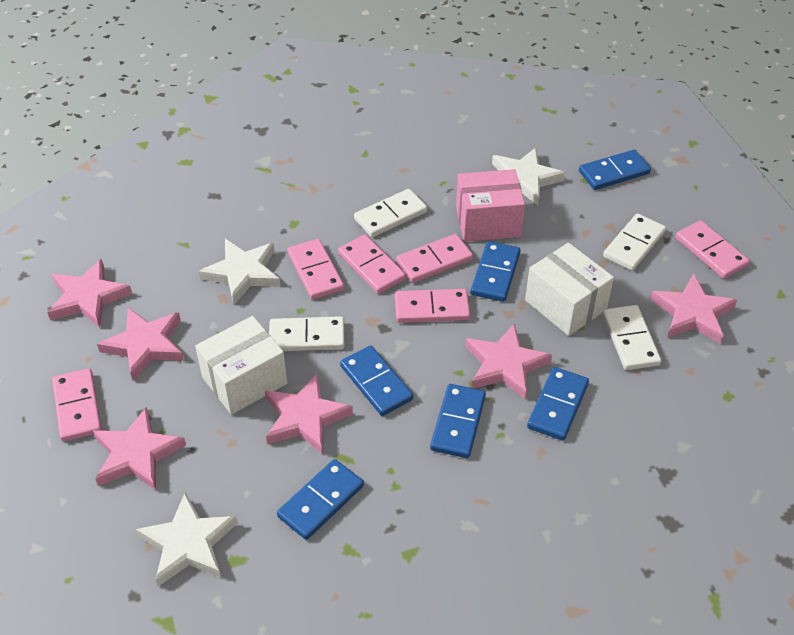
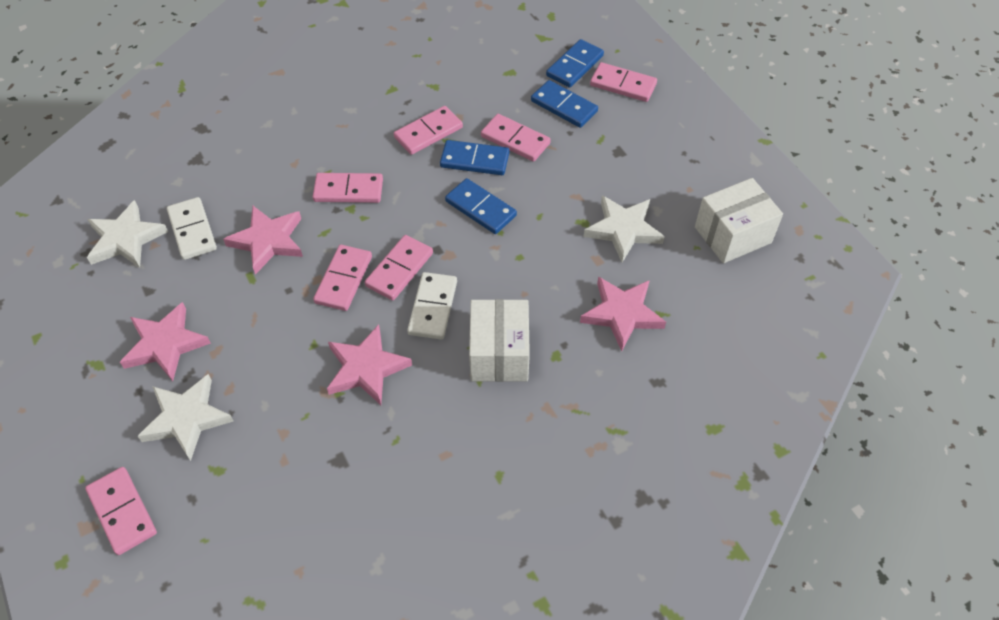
blue domino: 6 -> 4
pink box: 1 -> 0
pink domino: 6 -> 7
pink star: 6 -> 4
white domino: 4 -> 2

